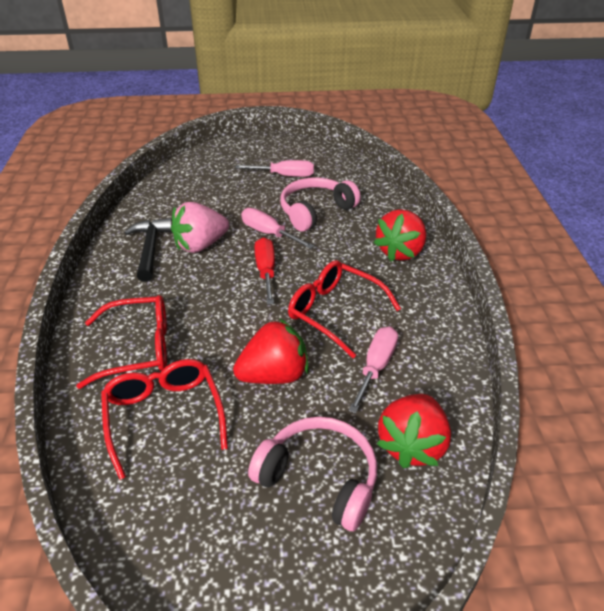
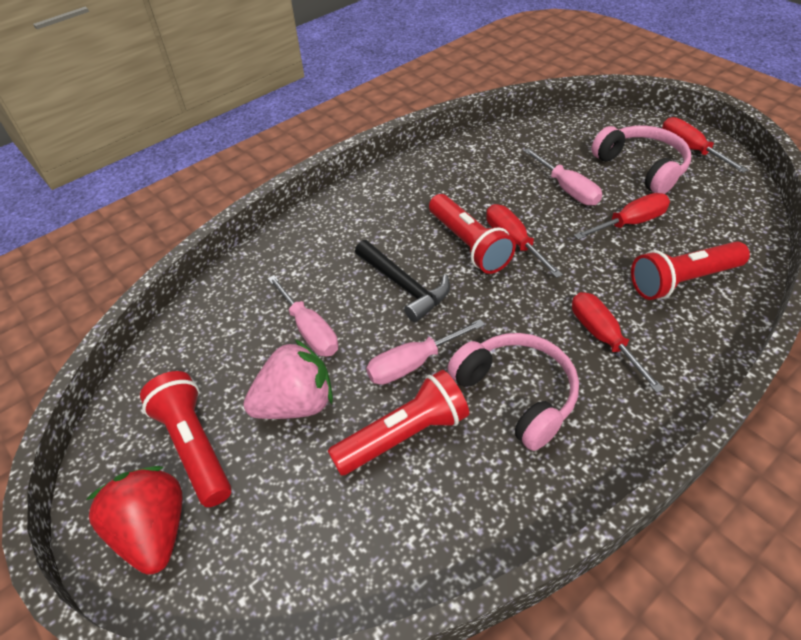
red flashlight: 0 -> 4
red glasses: 3 -> 0
red screwdriver: 1 -> 4
red strawberry: 3 -> 1

